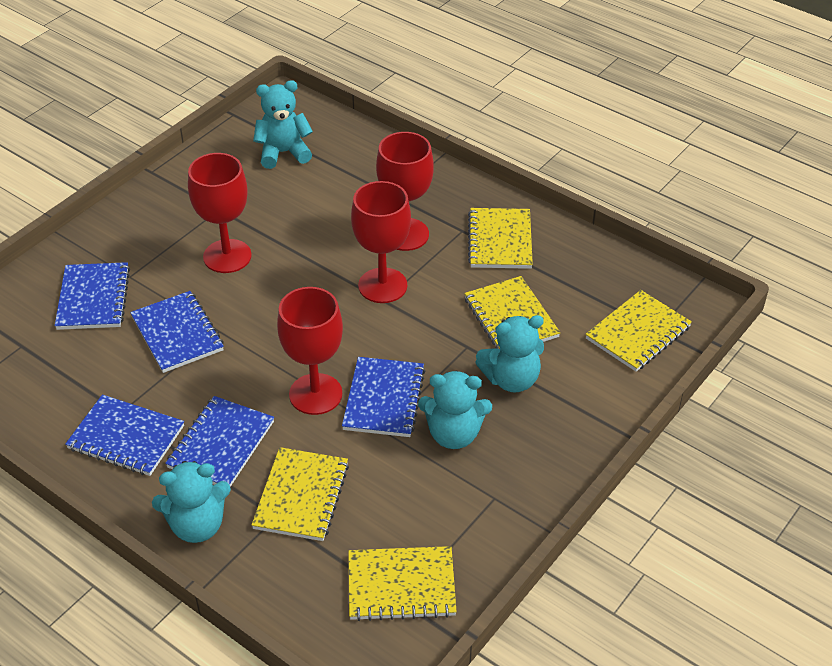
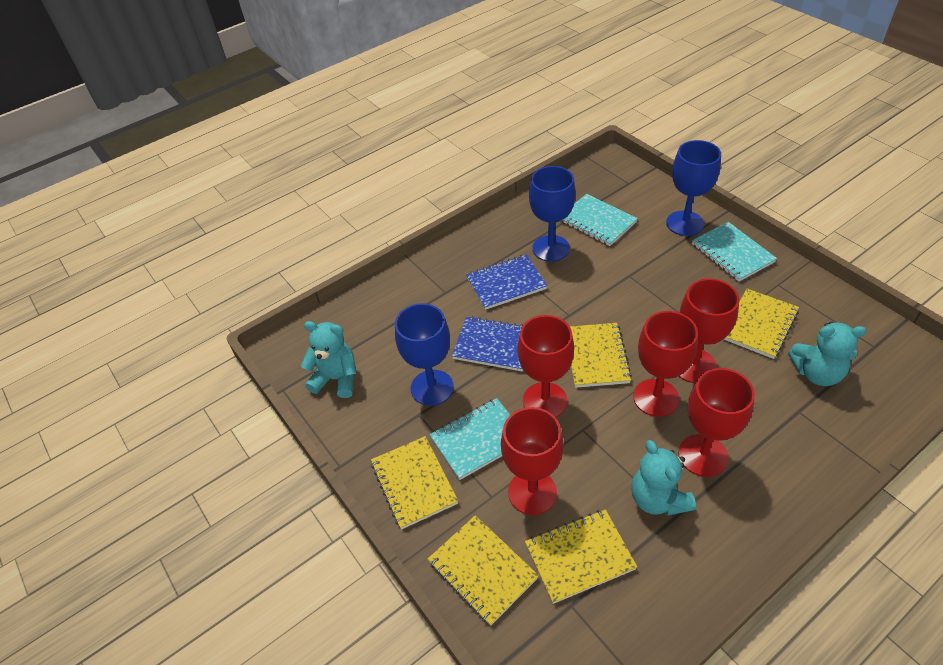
blue goblet: 0 -> 3
blue notebook: 5 -> 2
red goblet: 4 -> 5
turquoise notebook: 0 -> 3
turquoise teddy bear: 4 -> 3

